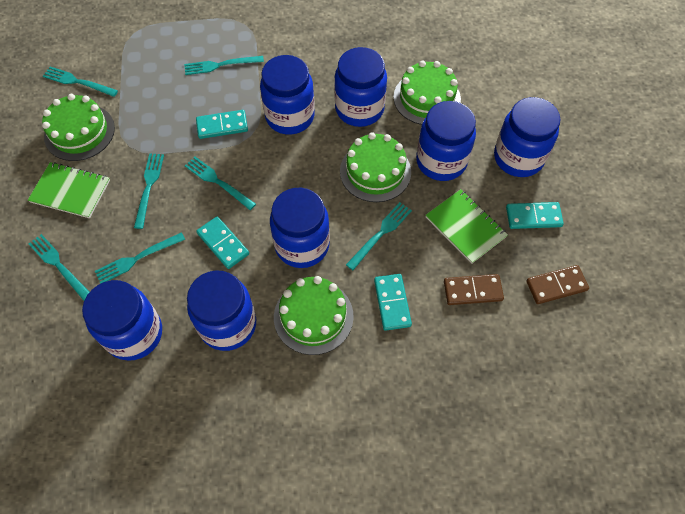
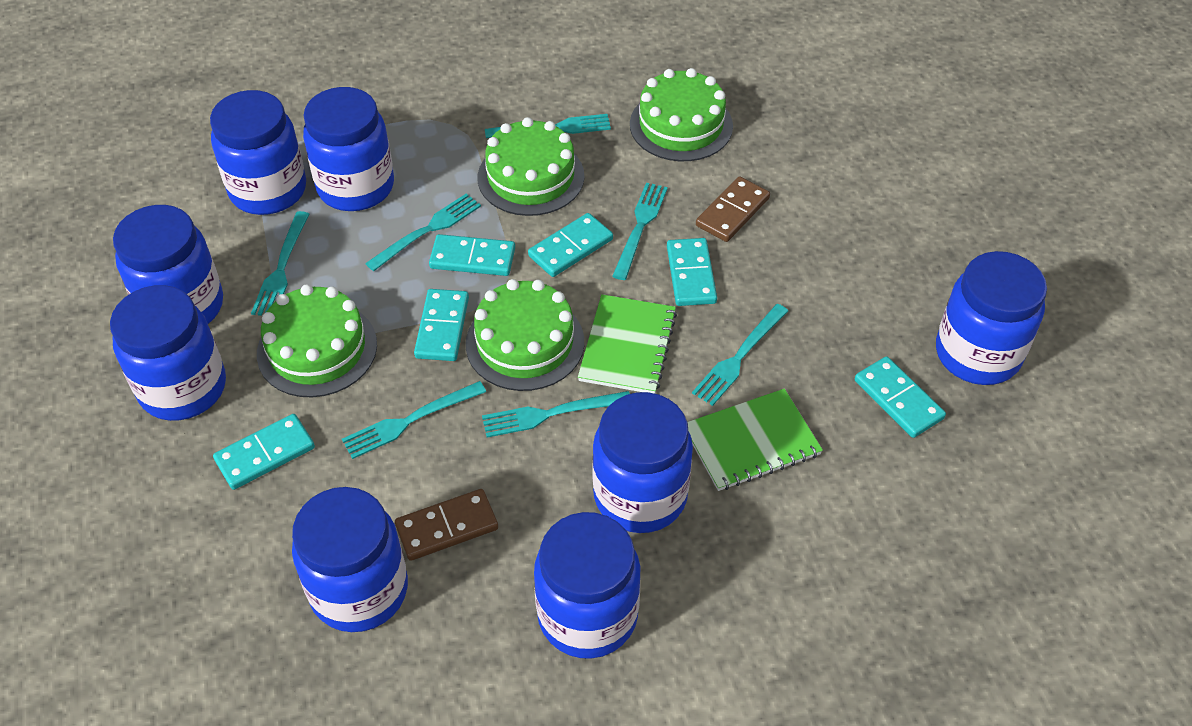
blue jar: 7 -> 8
turquoise domino: 4 -> 6

